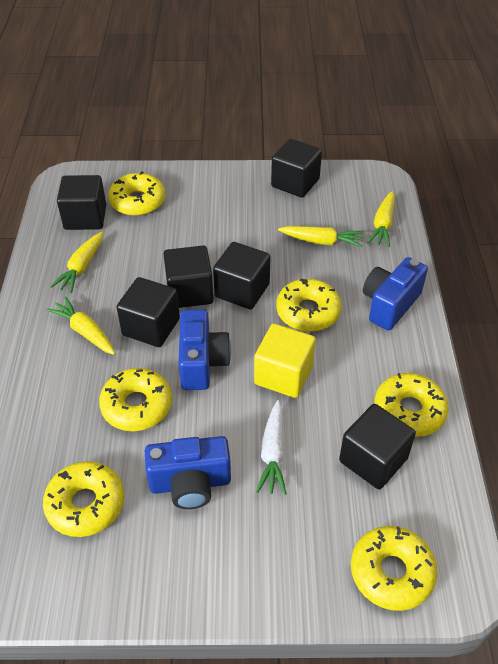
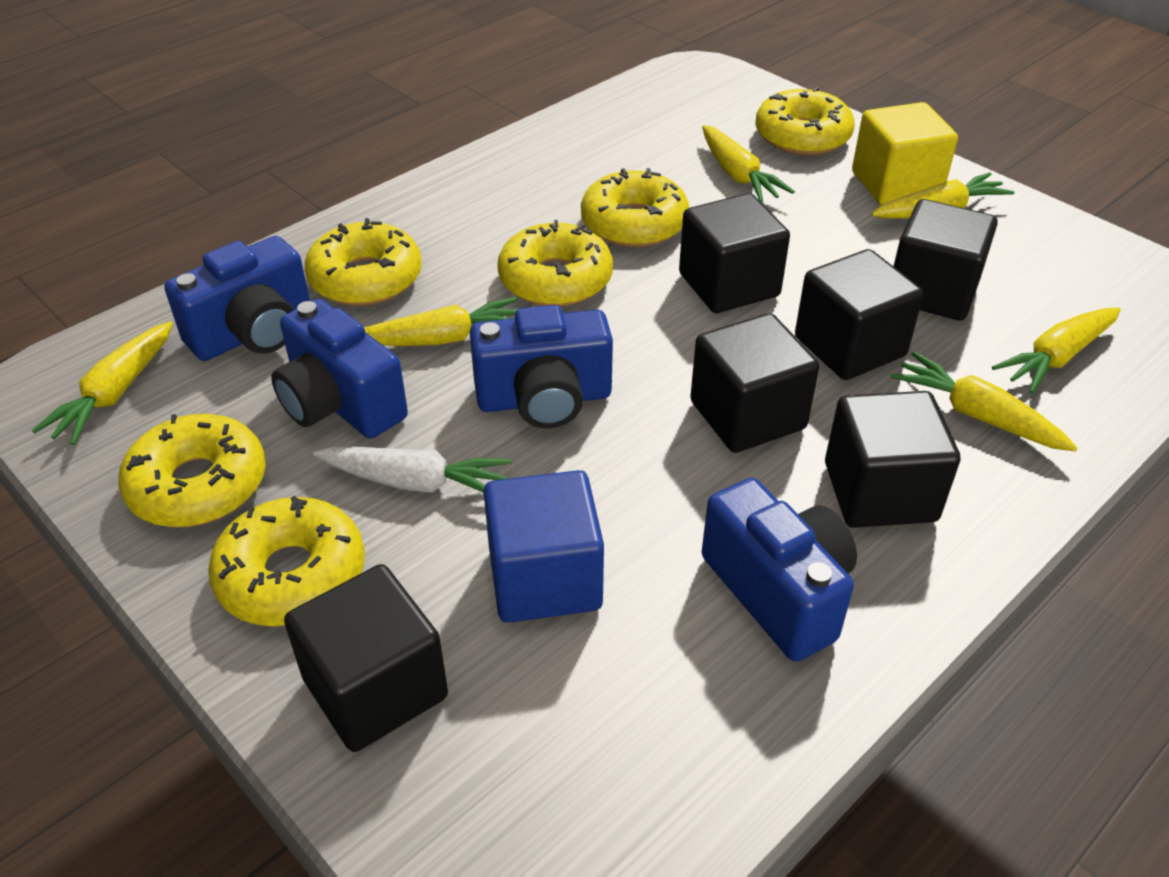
blue camera: 3 -> 4
blue cube: 0 -> 1
yellow carrot: 4 -> 6

